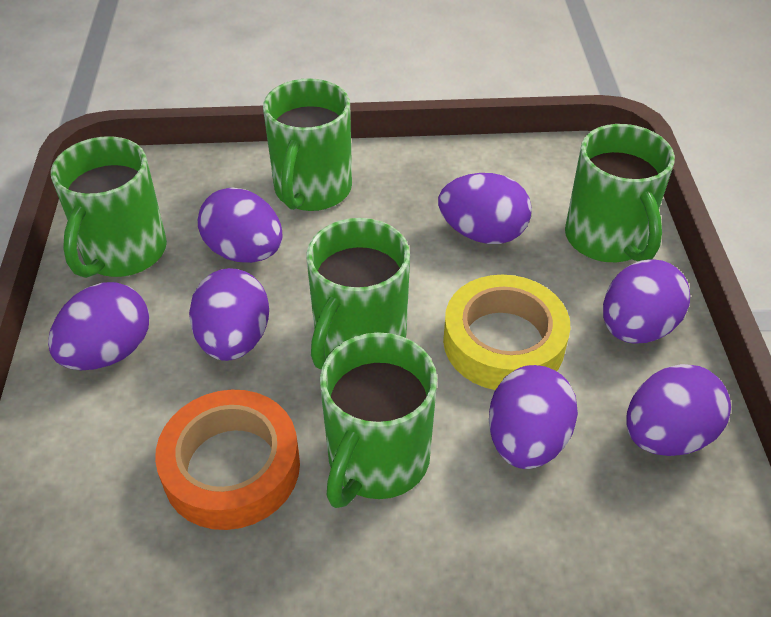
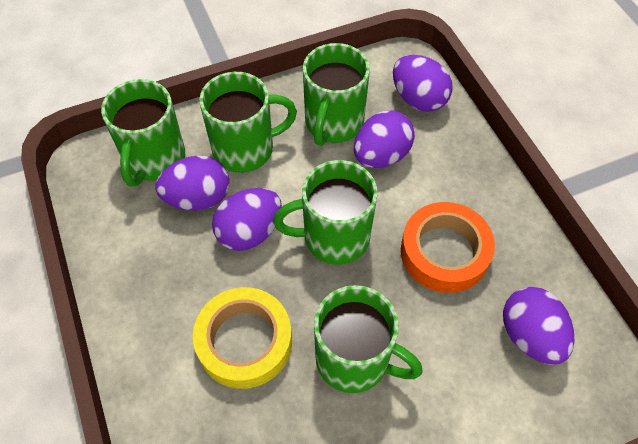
purple egg: 7 -> 5

